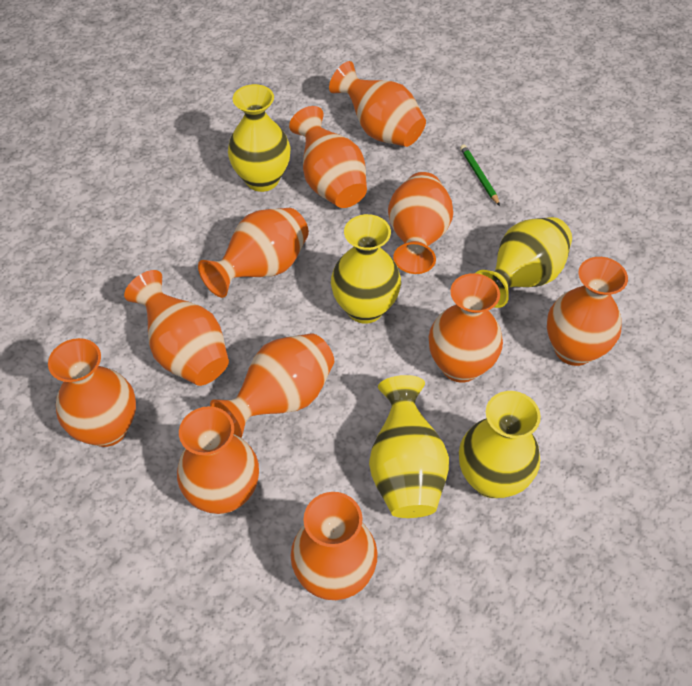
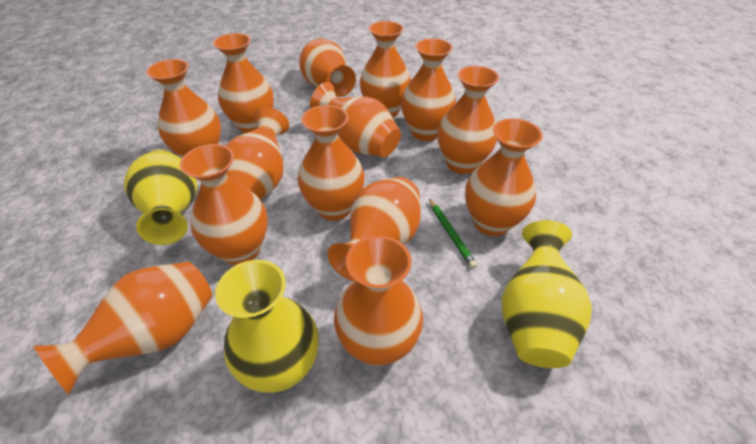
orange vase: 11 -> 14
yellow vase: 5 -> 3

